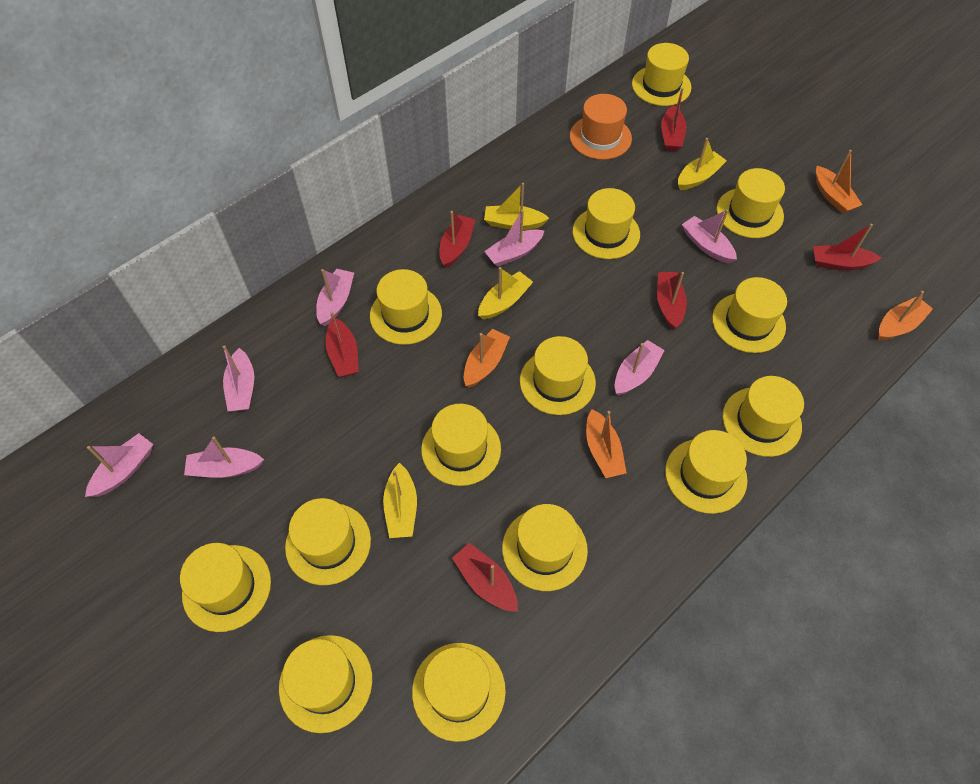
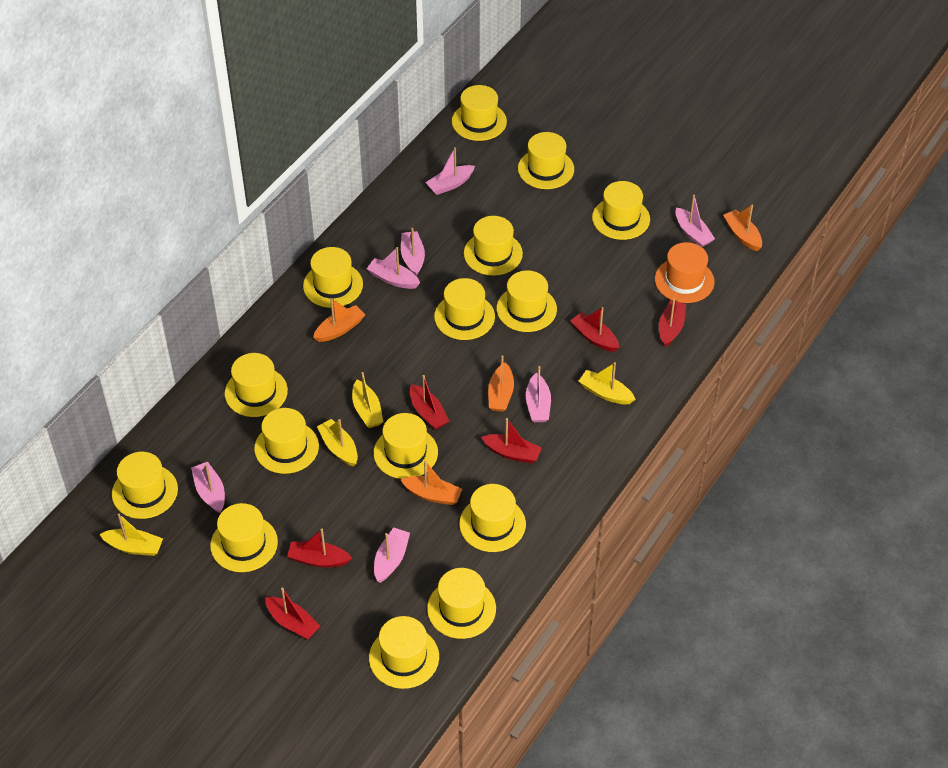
yellow hat: 14 -> 15

